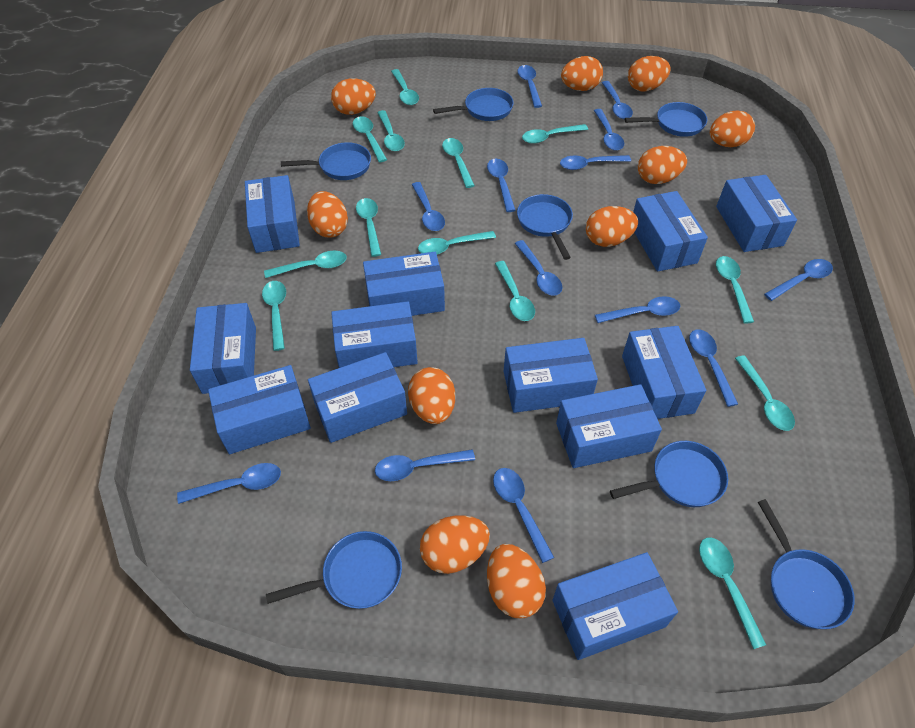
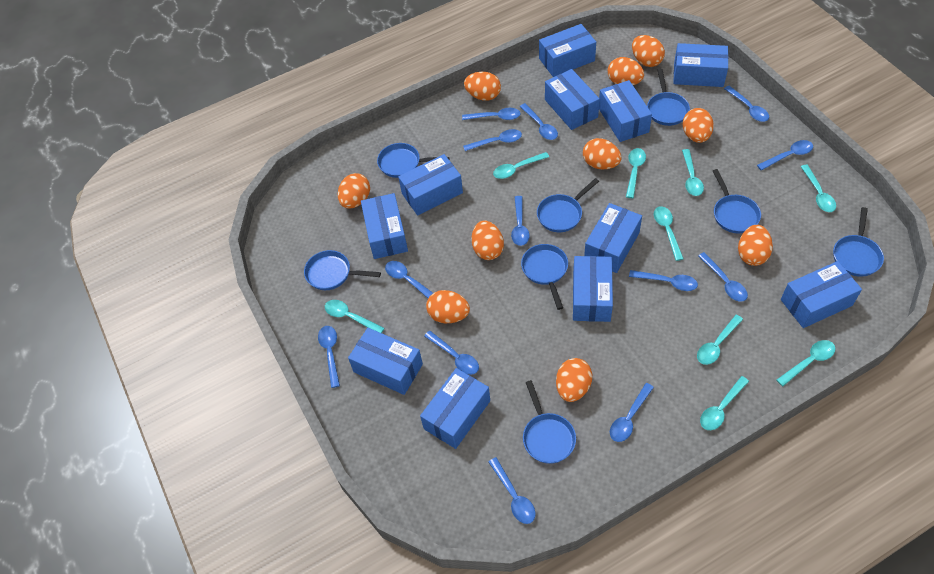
blue box: 12 -> 11
blue pan: 7 -> 8
turquoise spoon: 13 -> 9

